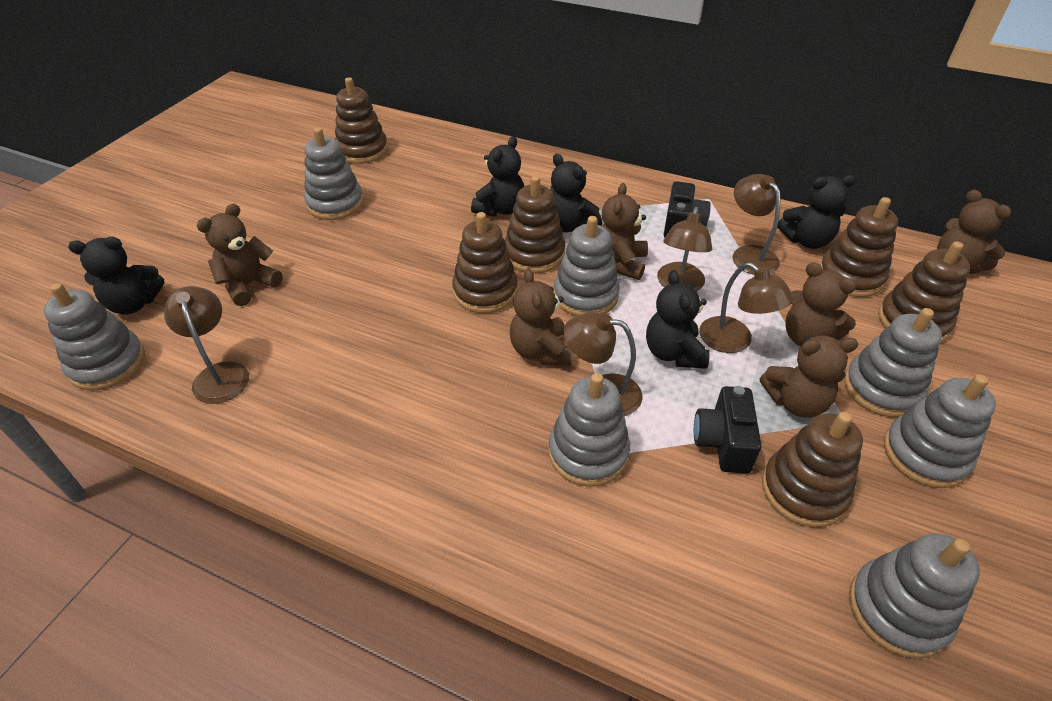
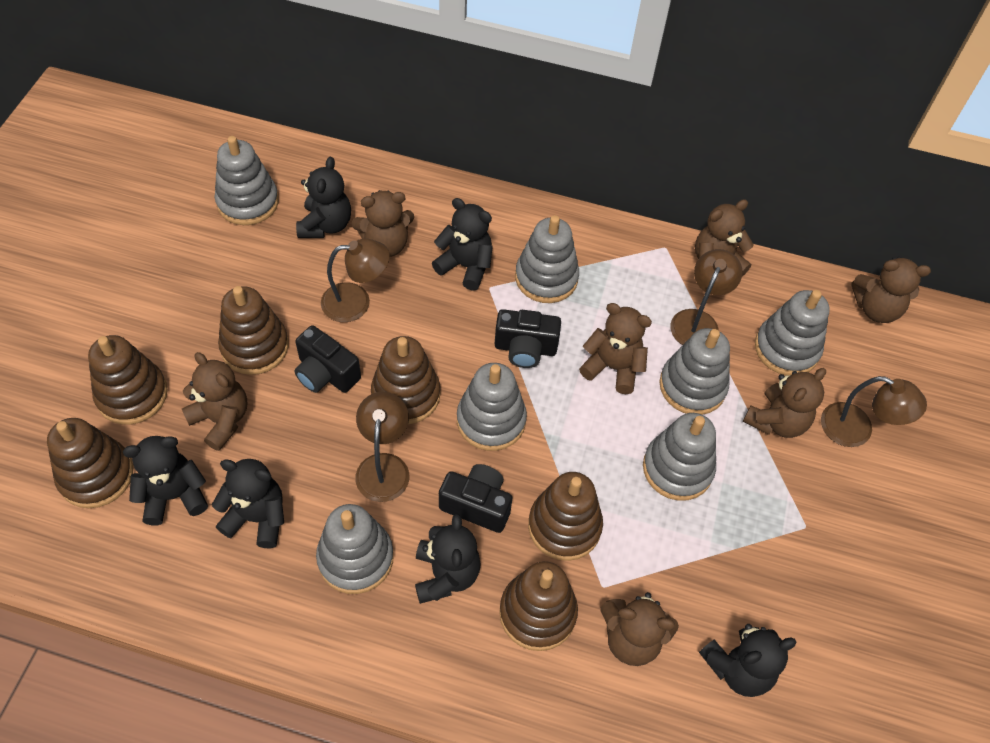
black camera: 2 -> 3
black teddy bear: 5 -> 6
brown lamp: 5 -> 4
brown teddy bear: 6 -> 7

